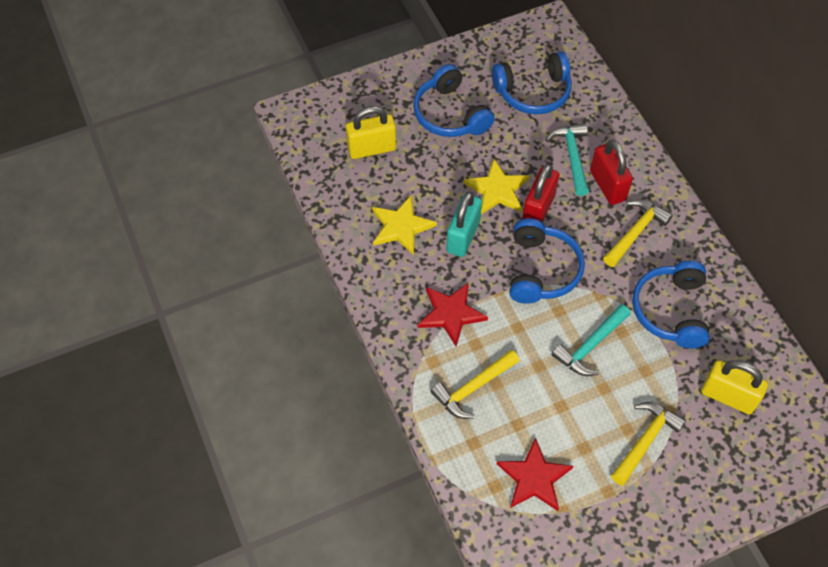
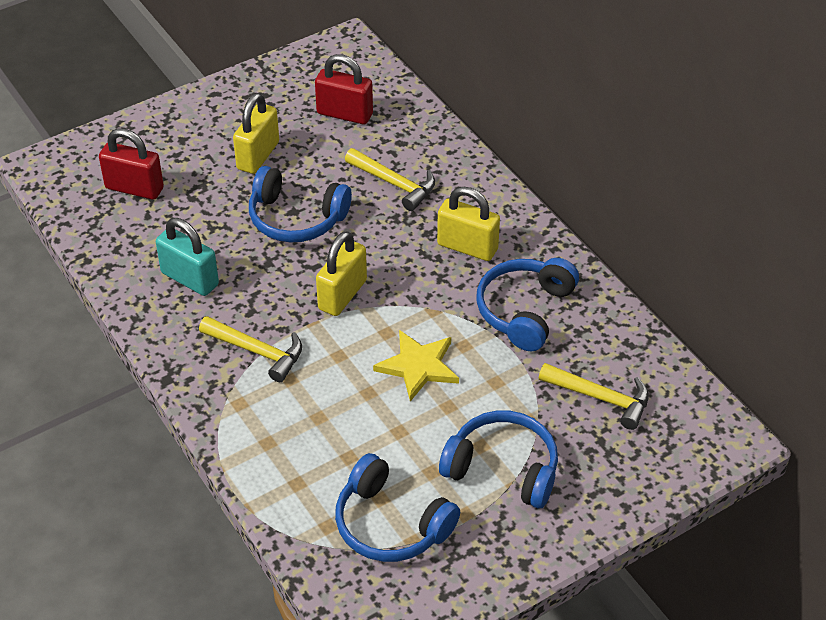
red star: 2 -> 0
turquoise hammer: 2 -> 0
yellow padlock: 2 -> 3
yellow star: 2 -> 1

